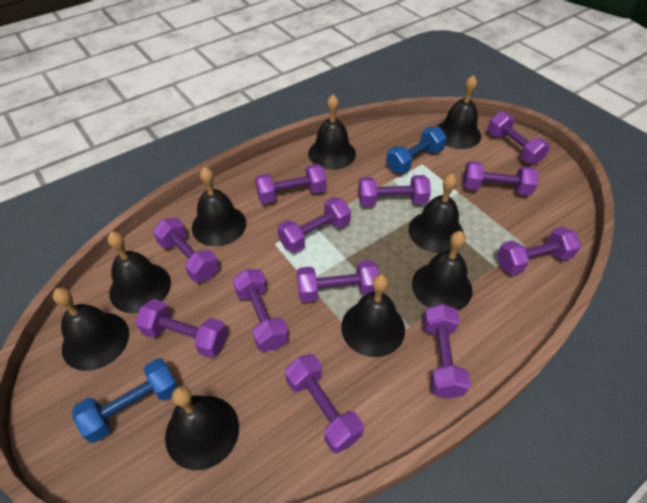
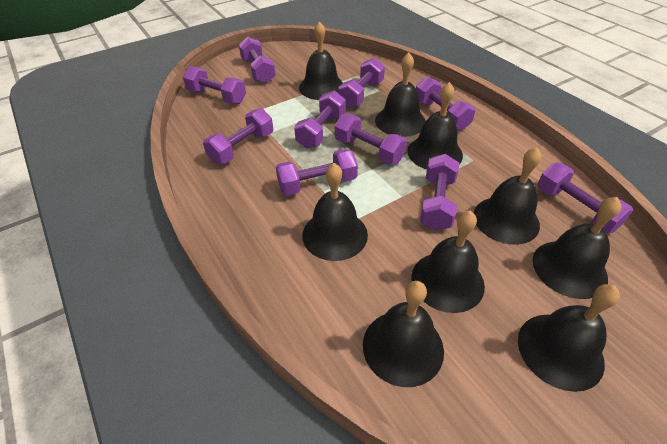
blue dumbbell: 2 -> 0
purple dumbbell: 12 -> 10

